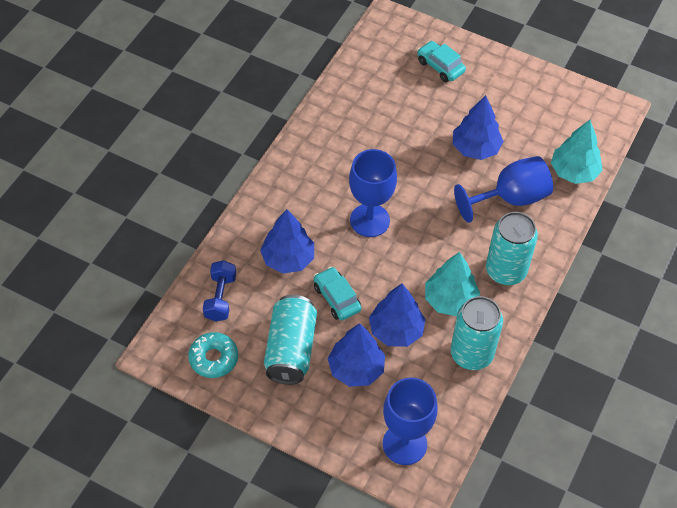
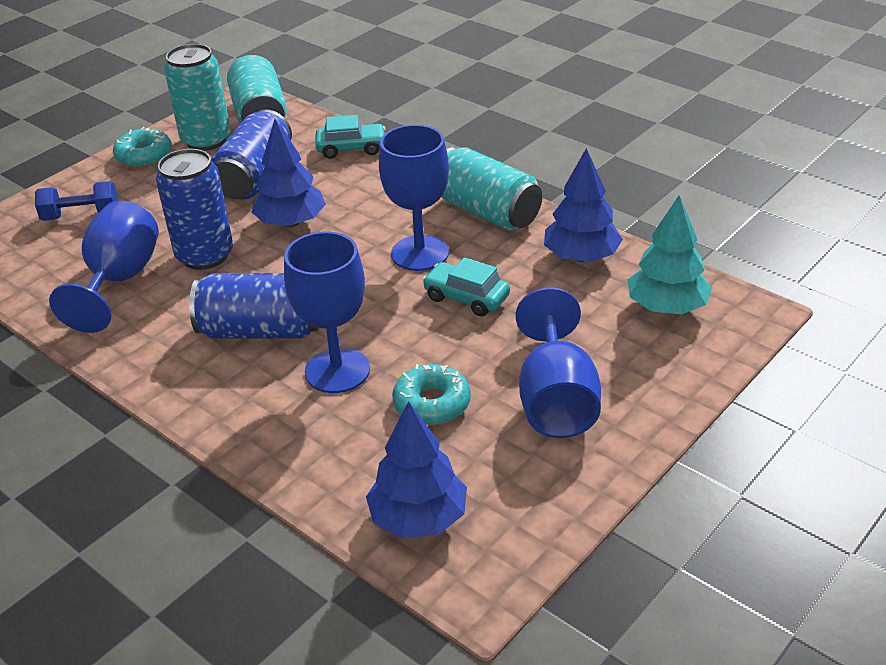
blue can: 0 -> 3
blue goblet: 3 -> 4
blue tree: 4 -> 3
turquoise donut: 1 -> 2
turquoise tree: 2 -> 1

